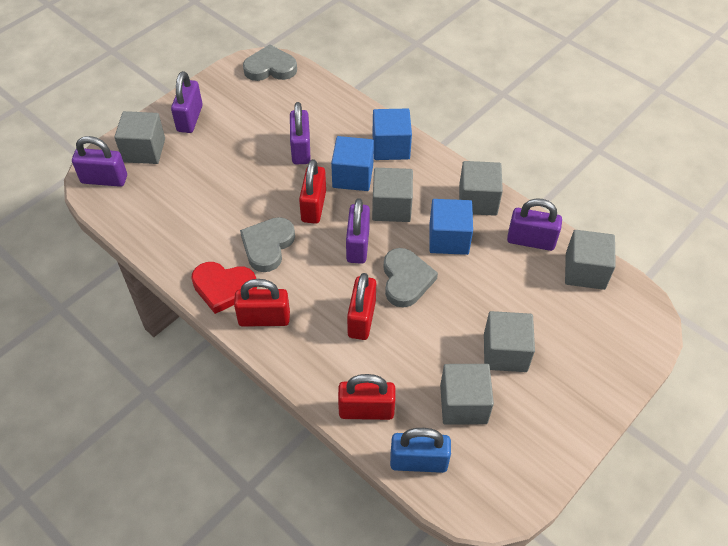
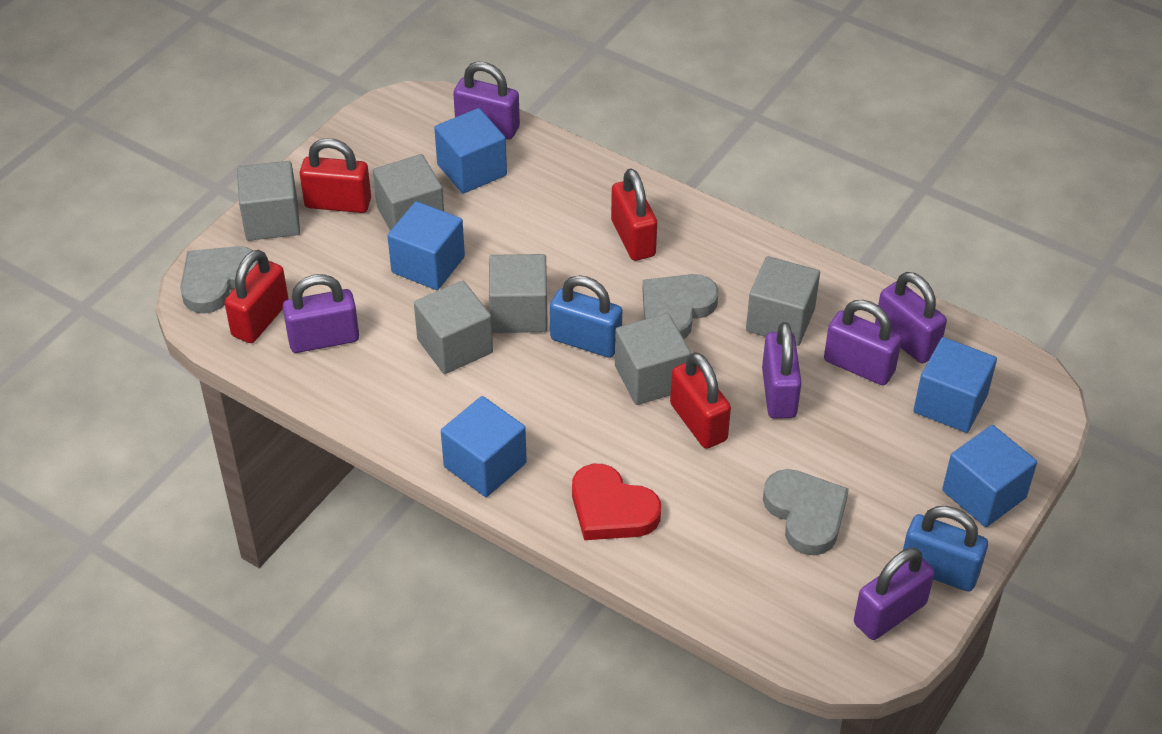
blue cube: 3 -> 5
blue padlock: 1 -> 2
purple padlock: 5 -> 6

